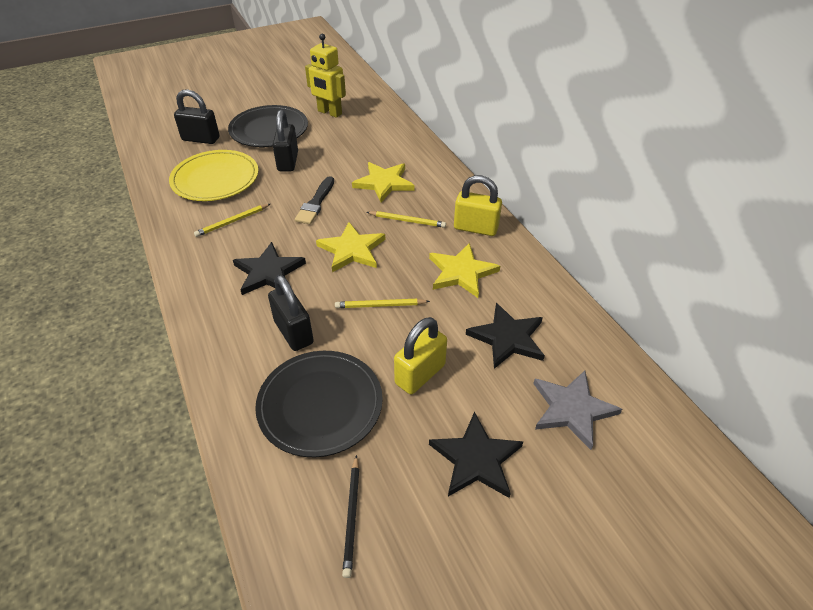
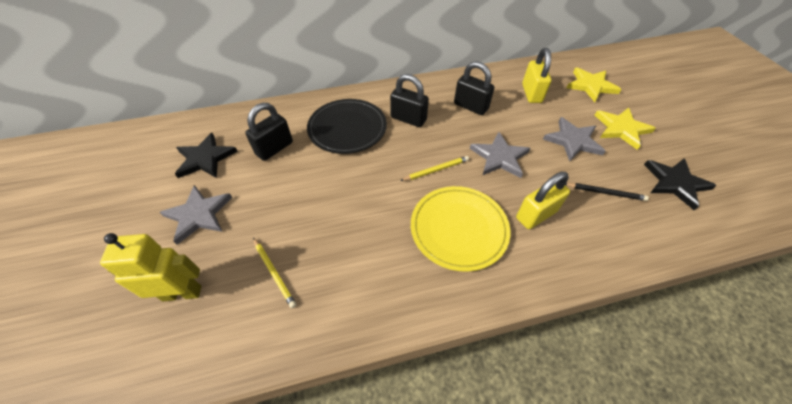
black brush: 1 -> 0
black plate: 2 -> 1
black star: 3 -> 2
grey star: 1 -> 3
yellow pencil: 3 -> 2
yellow star: 3 -> 2

